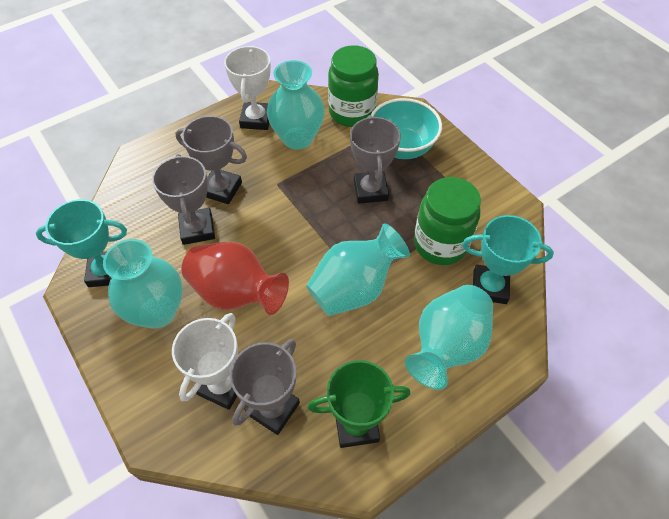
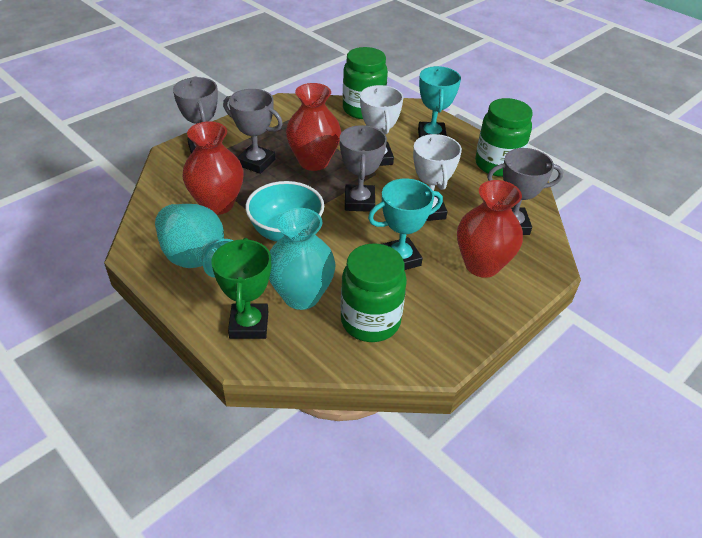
green jar: 2 -> 3
red vase: 1 -> 3
turquoise vase: 4 -> 2

